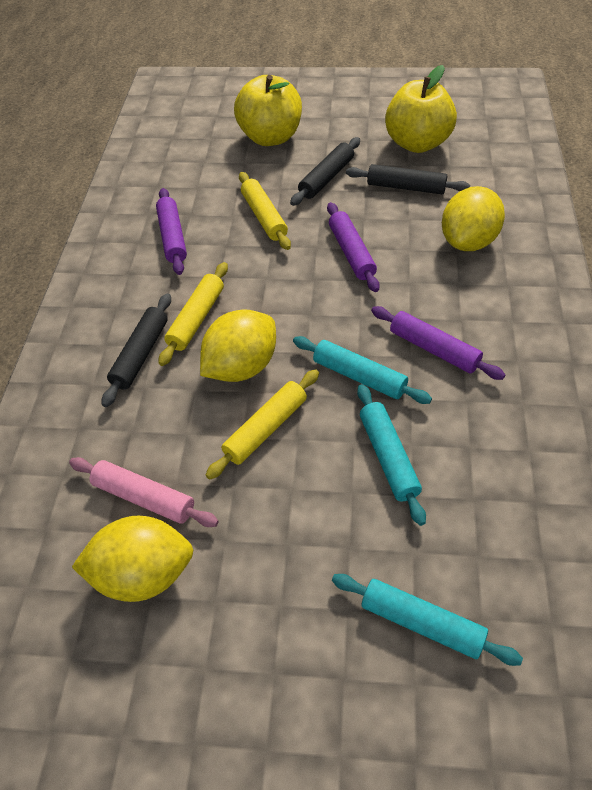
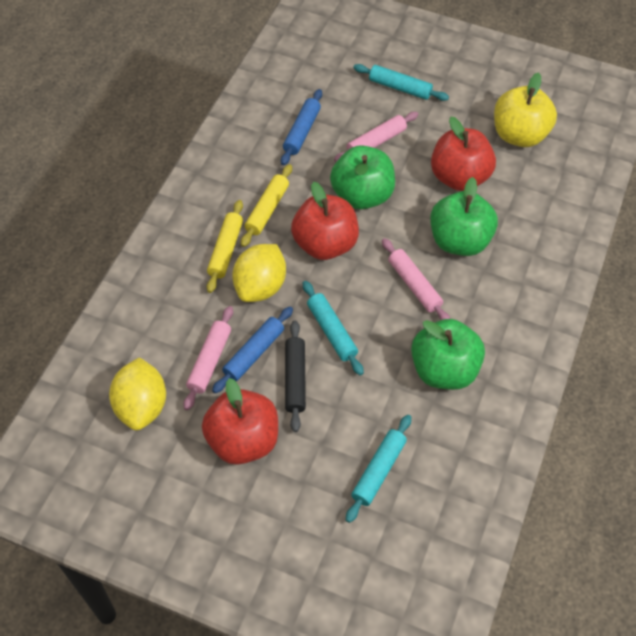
black rolling pin: 3 -> 1
blue rolling pin: 0 -> 2
green apple: 0 -> 3
pink rolling pin: 1 -> 3
purple rolling pin: 3 -> 0
red apple: 0 -> 3
yellow apple: 2 -> 1
yellow lemon: 3 -> 2
yellow rolling pin: 3 -> 2

